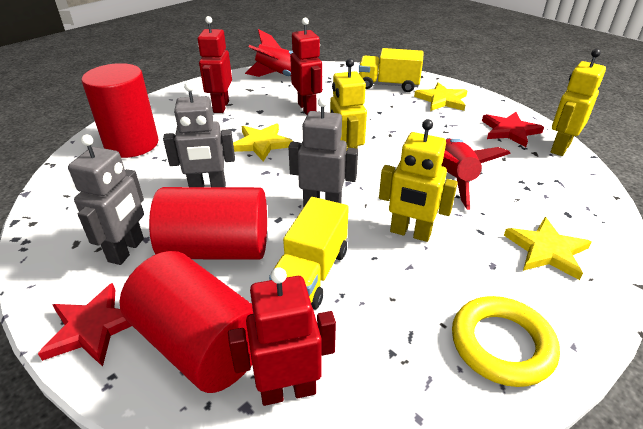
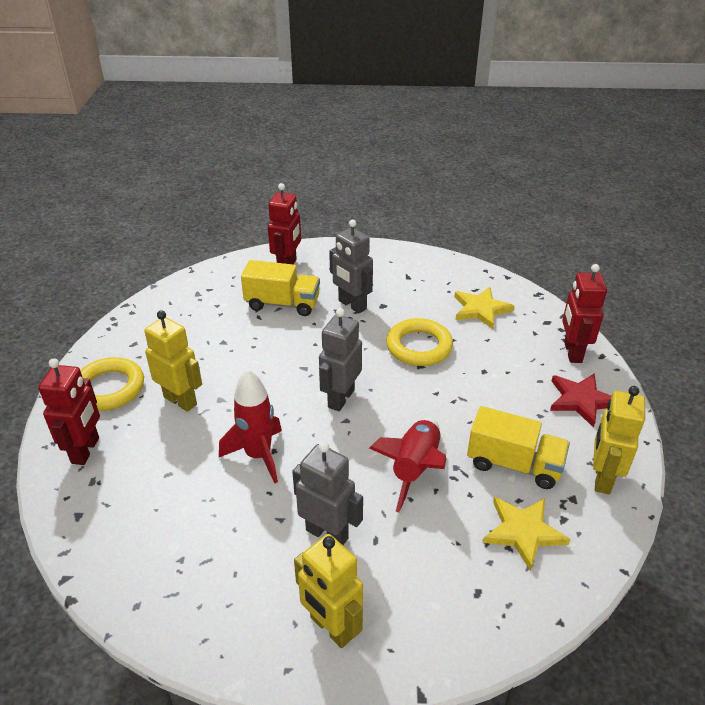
red cylinder: 3 -> 0
red star: 2 -> 1
yellow ring: 1 -> 2
yellow star: 3 -> 2

